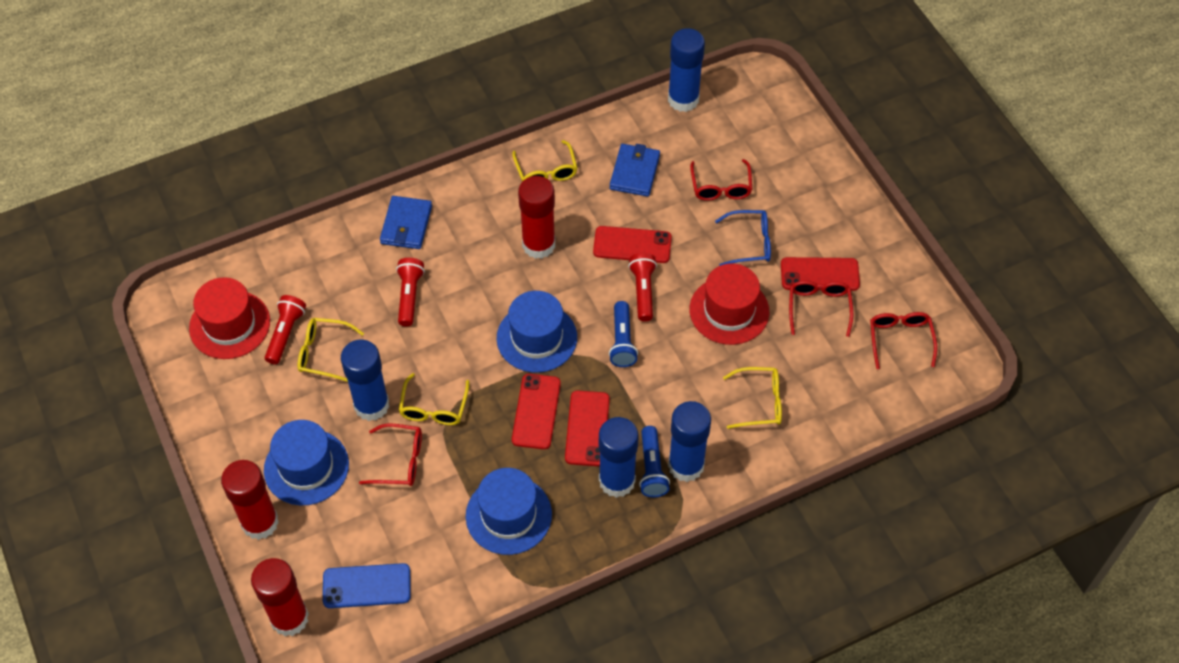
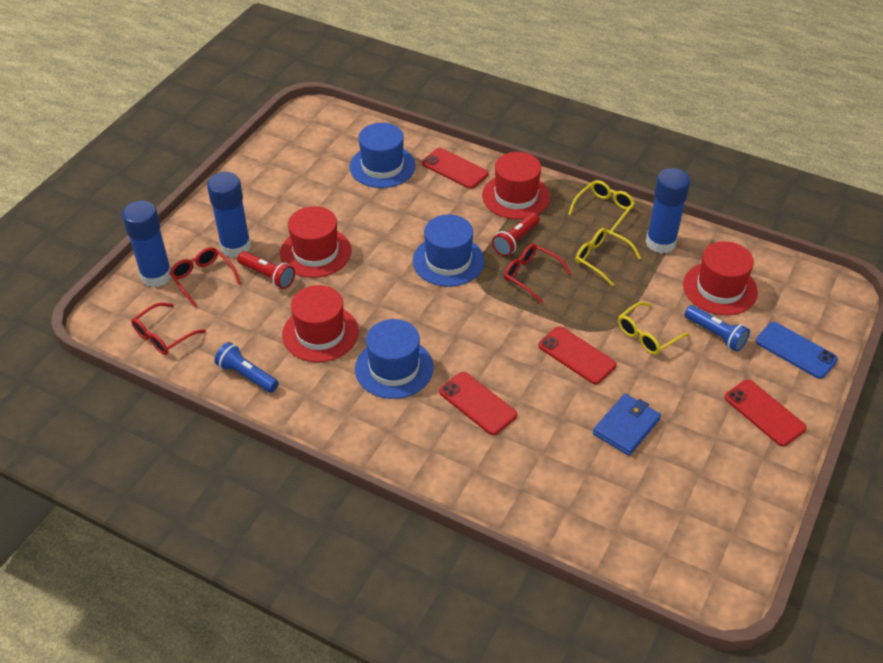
blue glasses: 1 -> 0
blue glue stick: 4 -> 3
blue wallet: 2 -> 1
red flashlight: 3 -> 2
red glasses: 4 -> 3
red glue stick: 3 -> 0
red hat: 2 -> 4
yellow glasses: 4 -> 3

